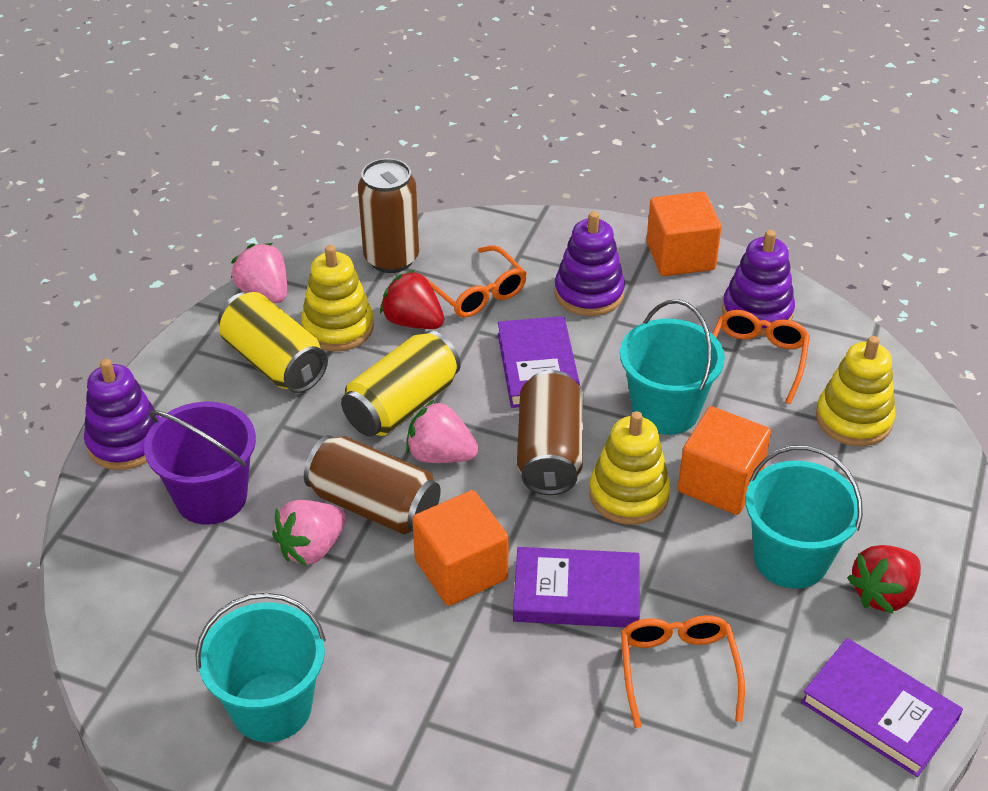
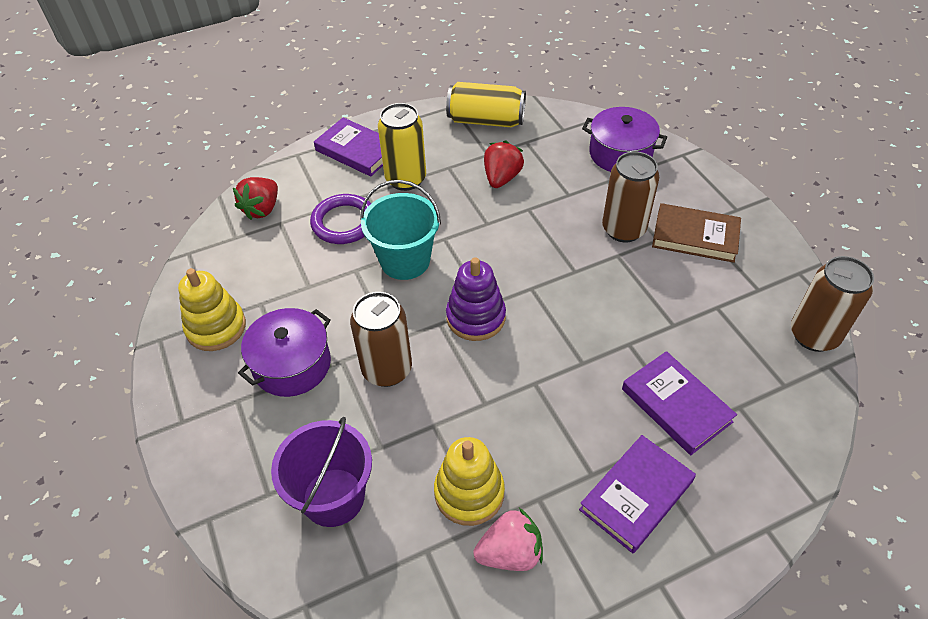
brown book: 0 -> 1
orange cube: 3 -> 0
orange glasses: 3 -> 0
pink strawberry: 3 -> 1
purple pot: 0 -> 2
purple ring: 0 -> 1
purple stacking toy: 3 -> 1
turquoise bucket: 3 -> 1
yellow stacking toy: 3 -> 2

